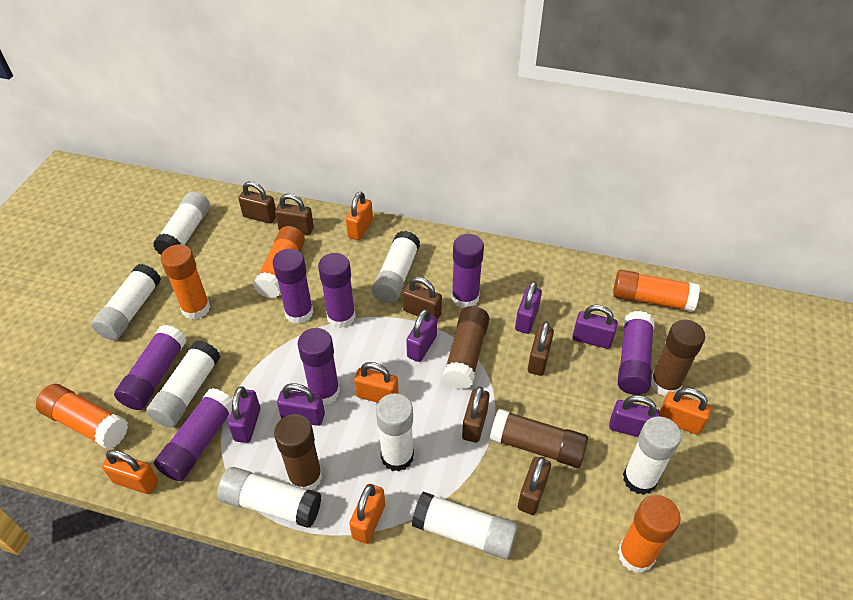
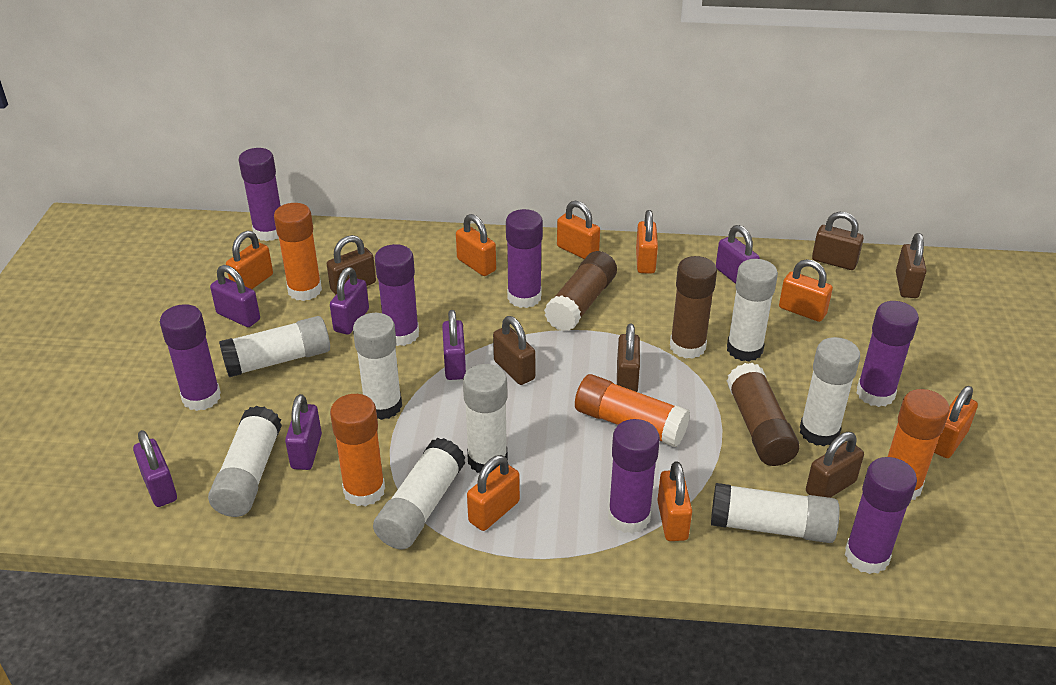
brown glue stick: 4 -> 3
orange glue stick: 5 -> 4
orange padlock: 5 -> 8

